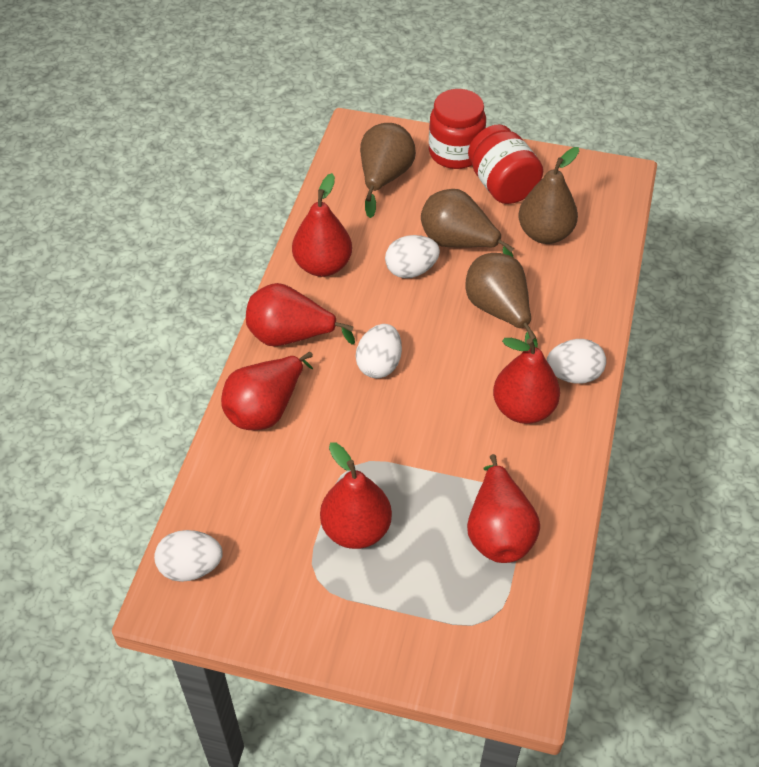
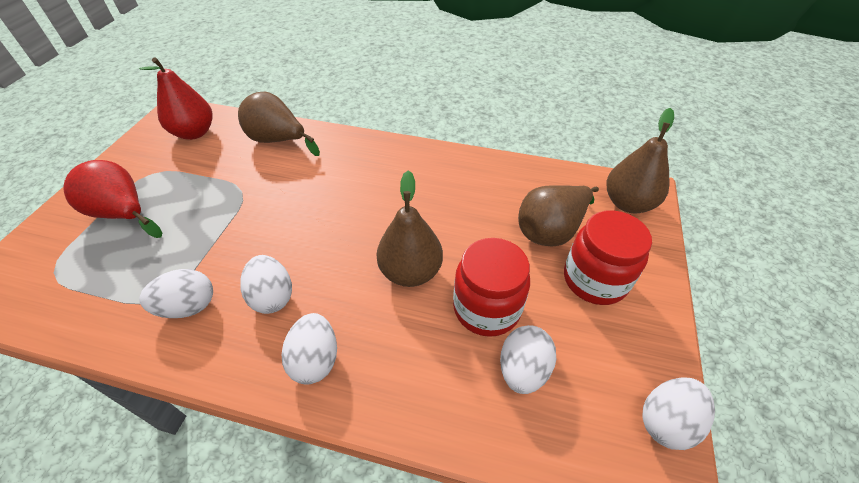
red pear: 6 -> 2
white egg: 4 -> 5

